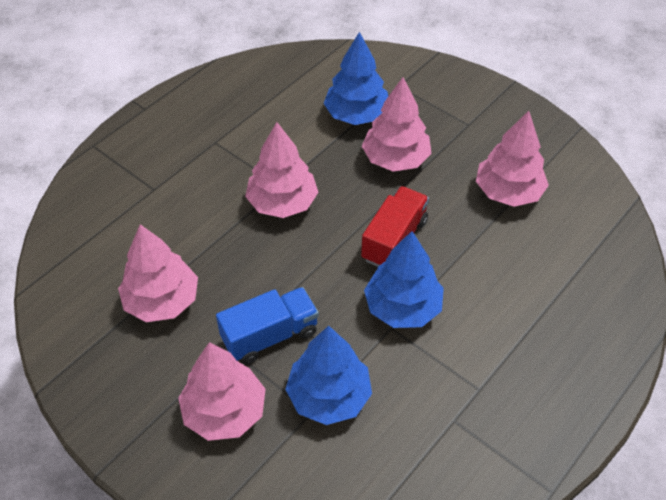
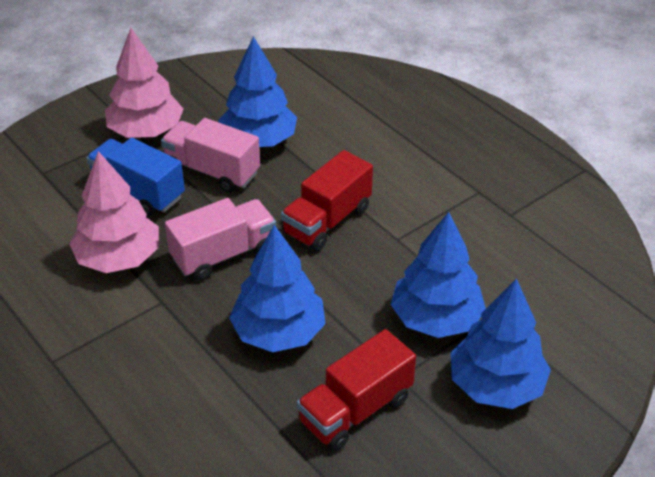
blue tree: 3 -> 4
pink tree: 5 -> 2
pink truck: 0 -> 2
red truck: 1 -> 2

